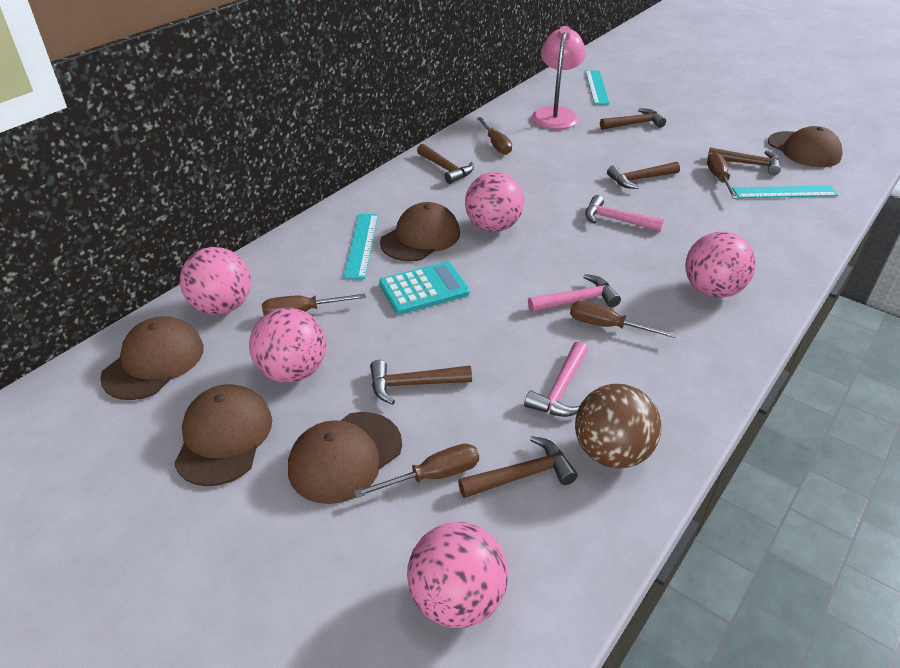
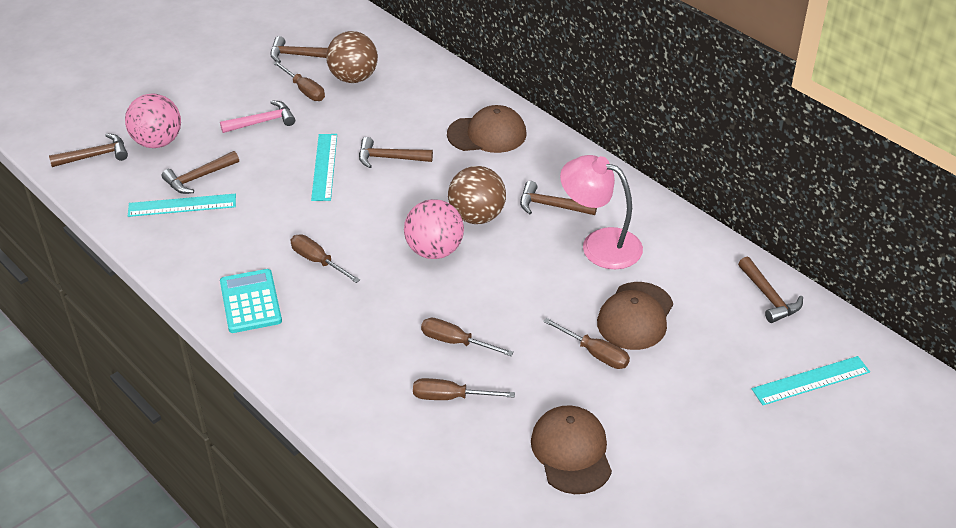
brown ball: 1 -> 2
brown cap: 5 -> 3
pink ball: 5 -> 2
pink hammer: 3 -> 1

